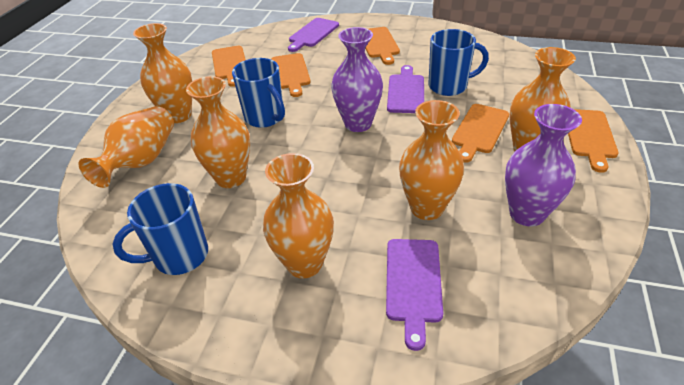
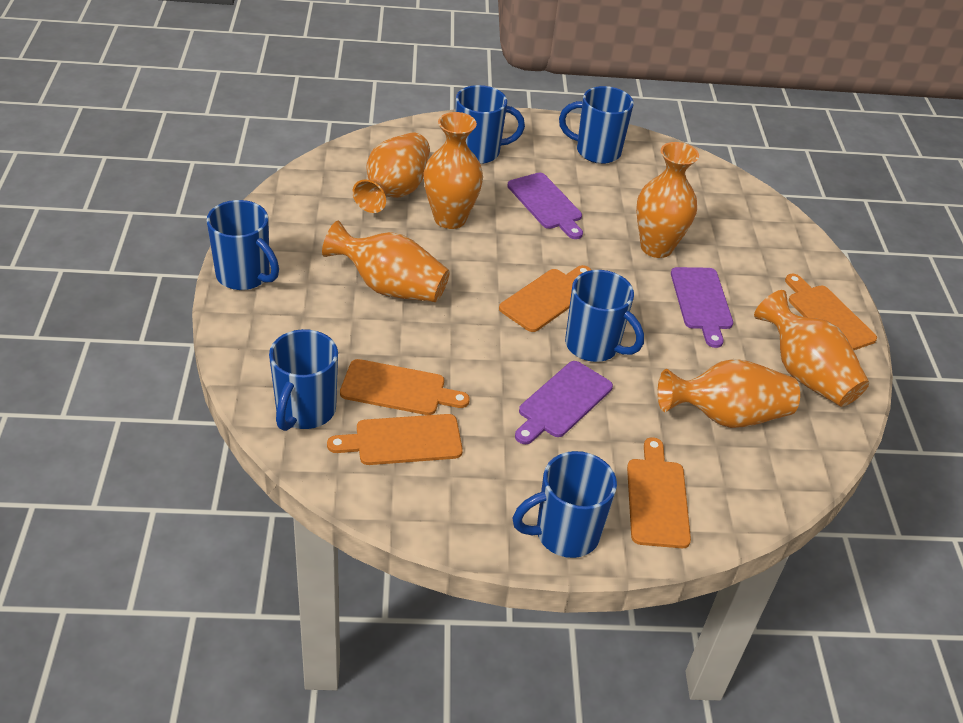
blue mug: 3 -> 6
purple vase: 2 -> 0

